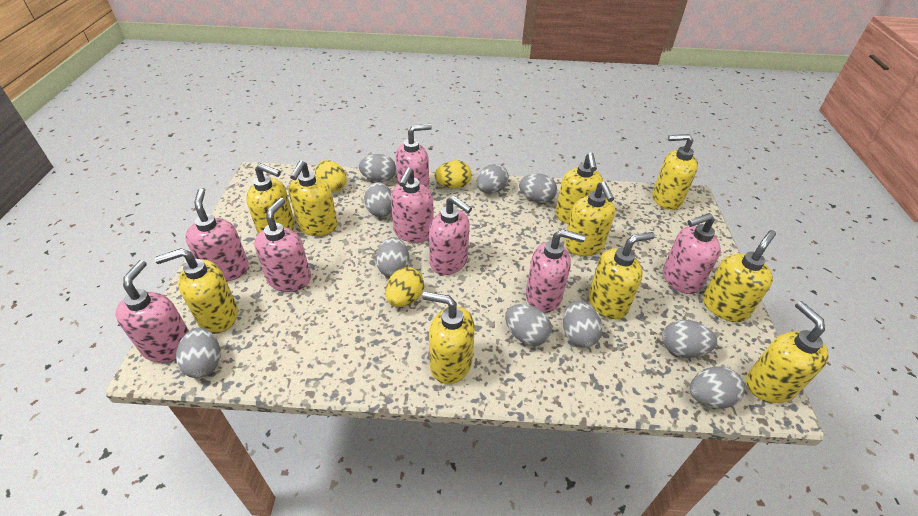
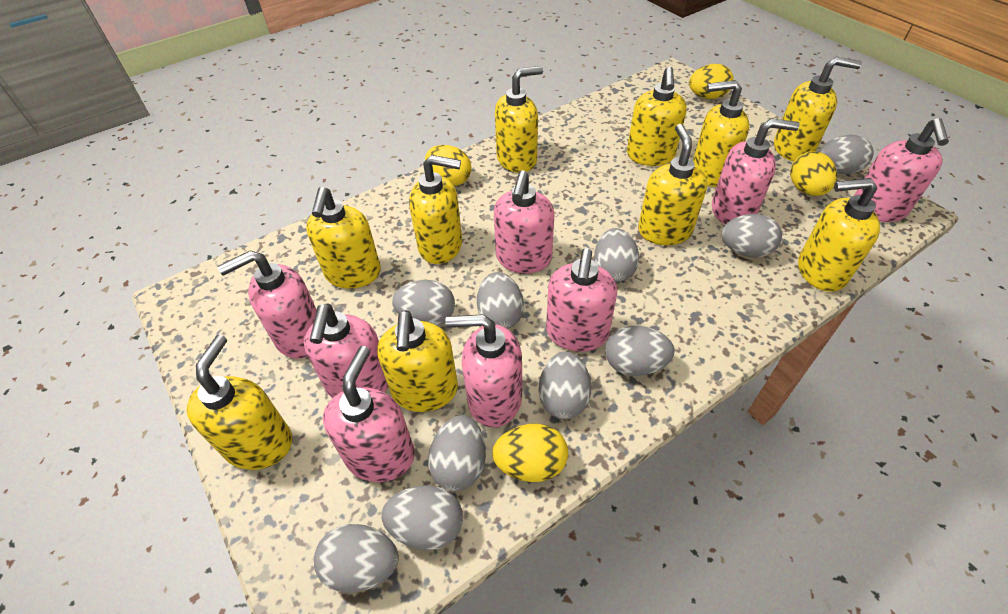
yellow egg: 3 -> 4

